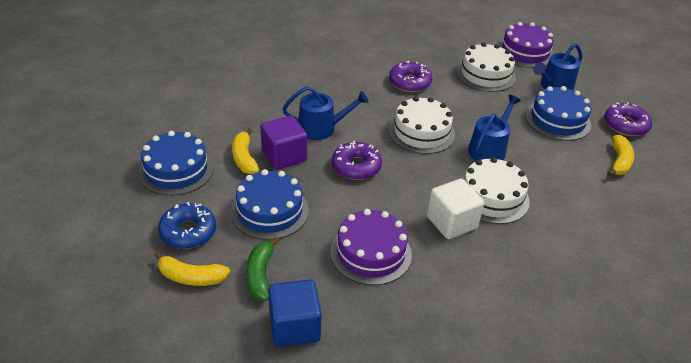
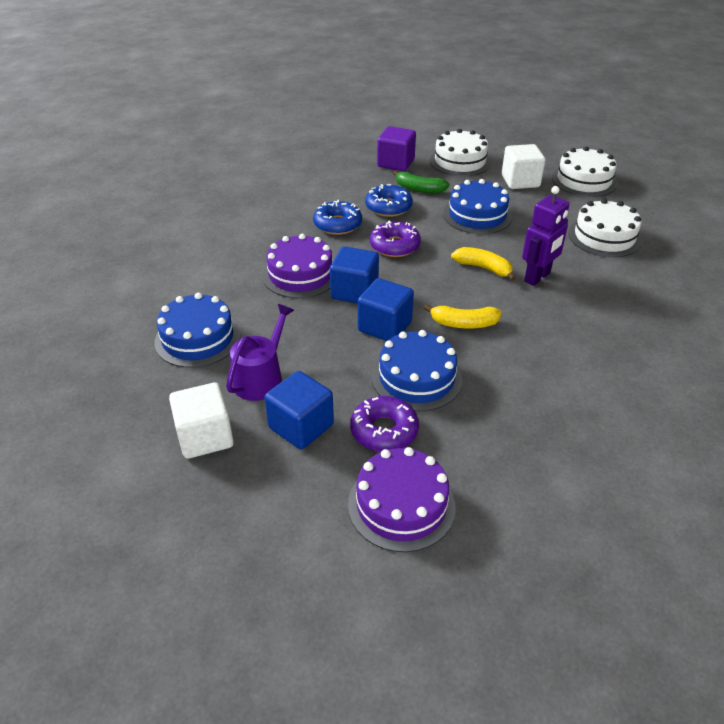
blue cube: 1 -> 3
blue donut: 1 -> 2
blue watering can: 3 -> 0
purple donut: 3 -> 2
purple robot: 0 -> 1
purple watering can: 0 -> 1
white cube: 1 -> 2
yellow banana: 3 -> 2

